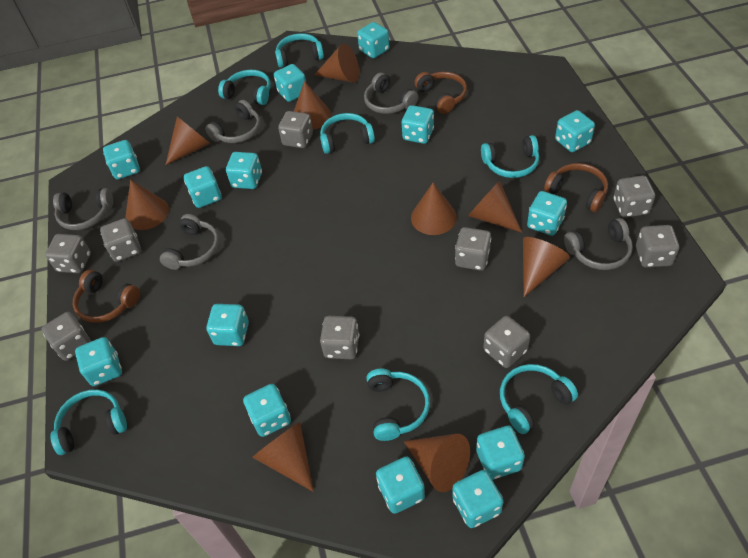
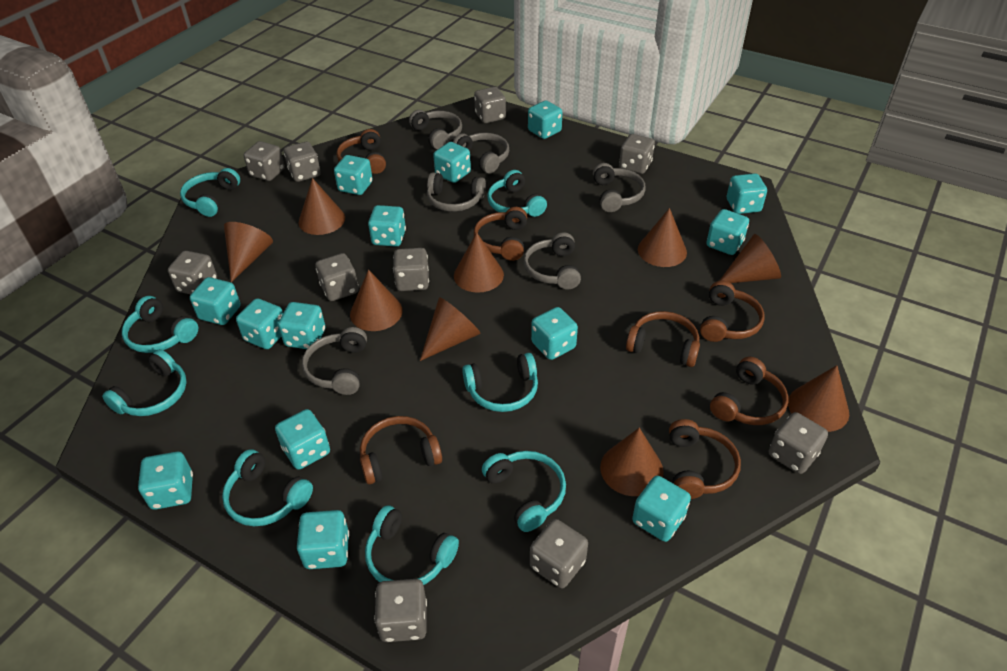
brown headphones: 3 -> 7
grey dice: 9 -> 10
grey headphones: 5 -> 6
turquoise headphones: 7 -> 8

